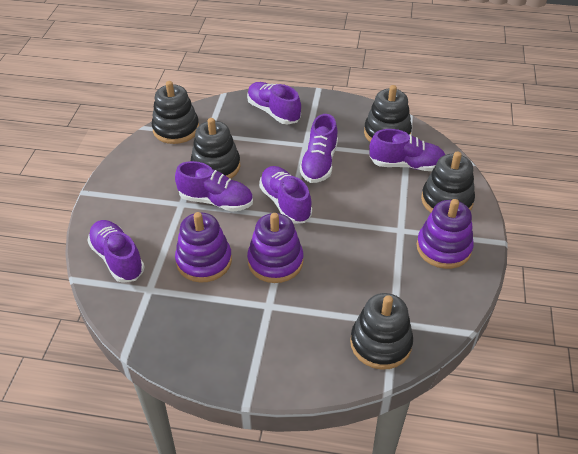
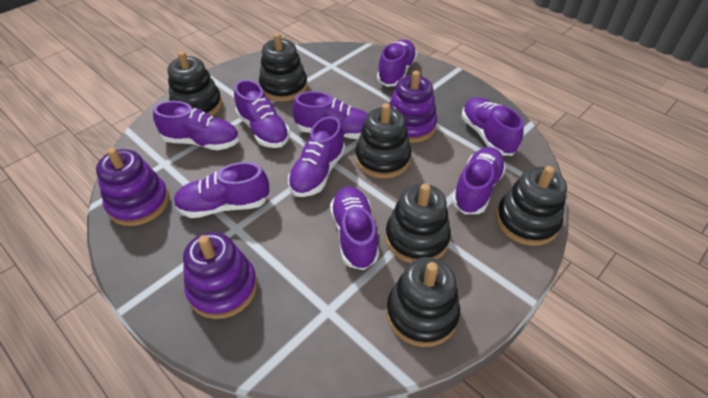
black stacking toy: 5 -> 6
purple shoe: 6 -> 9

